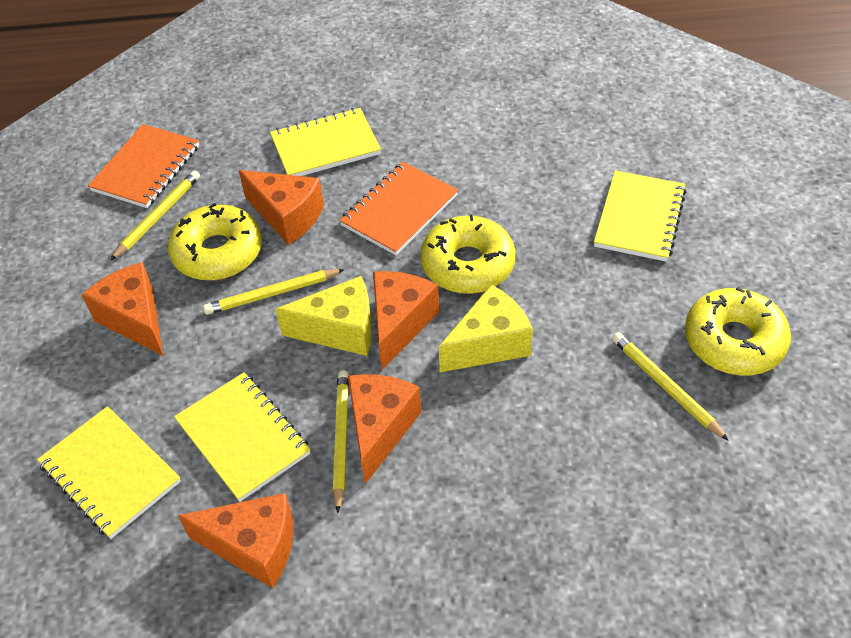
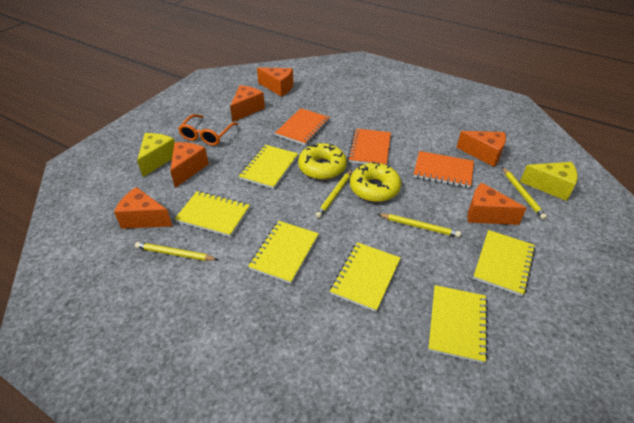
orange cheese: 5 -> 6
orange glasses: 0 -> 1
orange notebook: 2 -> 3
yellow donut: 3 -> 2
yellow notebook: 4 -> 6

